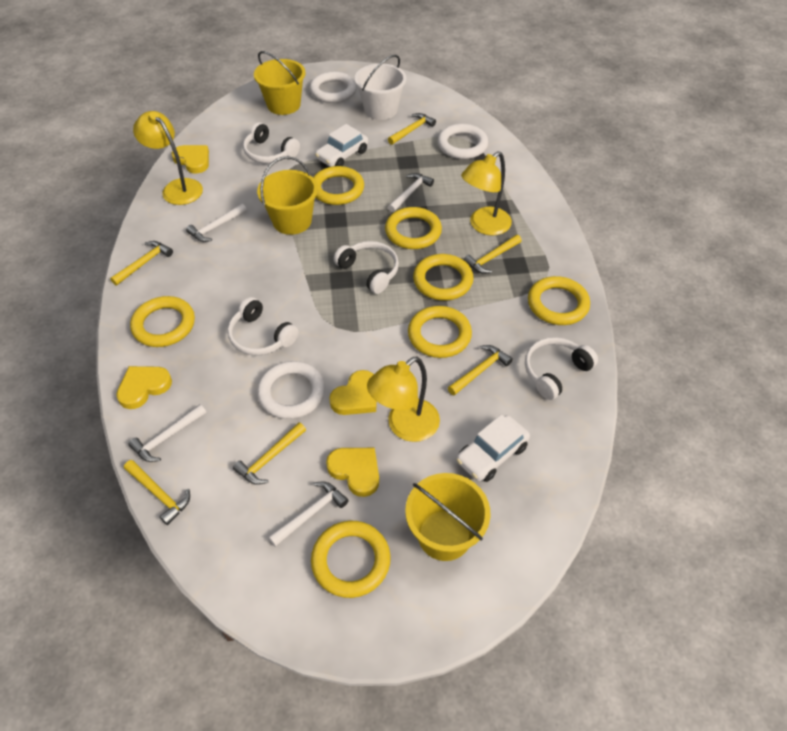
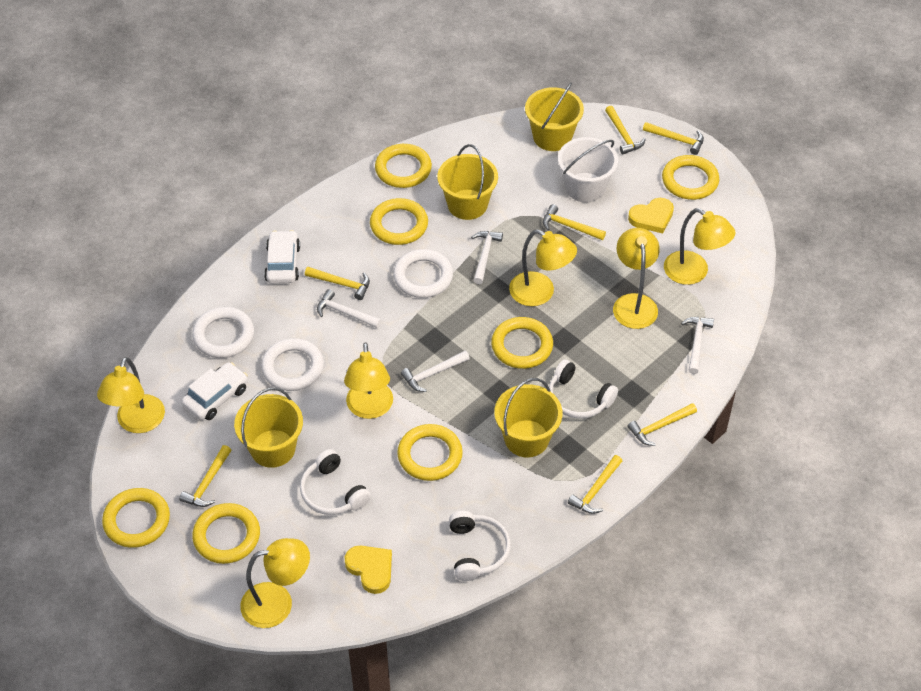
white headphones: 4 -> 3
yellow bucket: 3 -> 4
yellow hammer: 6 -> 7
yellow heart: 4 -> 2
yellow lamp: 3 -> 6

